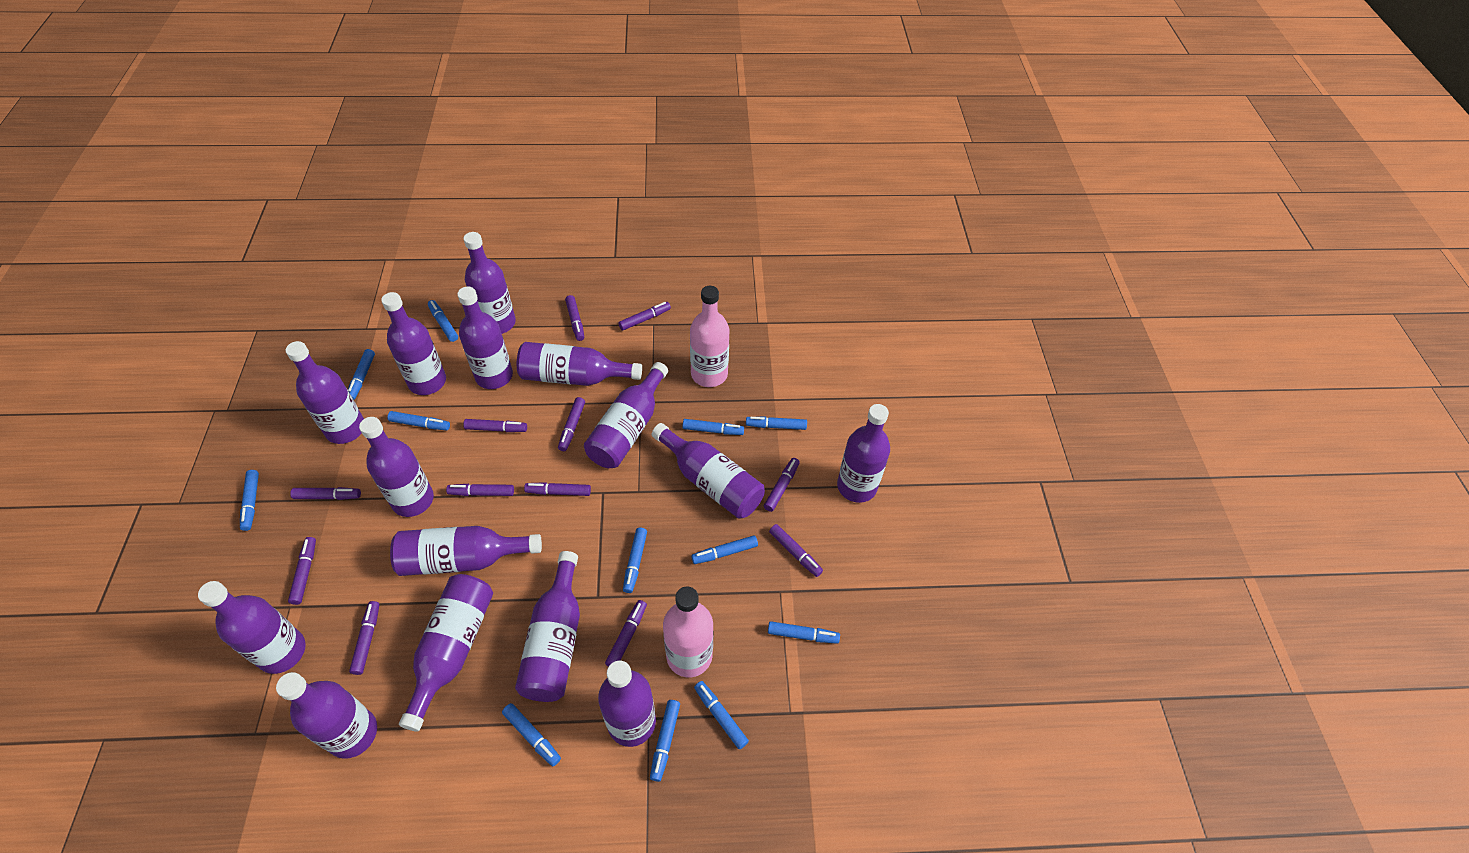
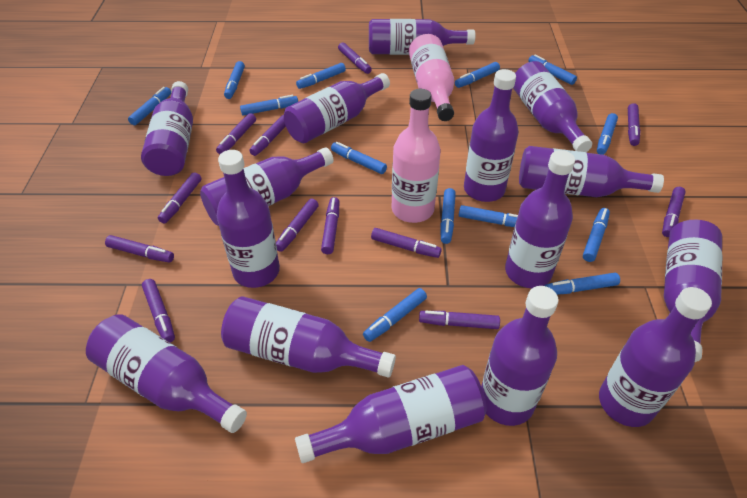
blue marker: 12 -> 13

